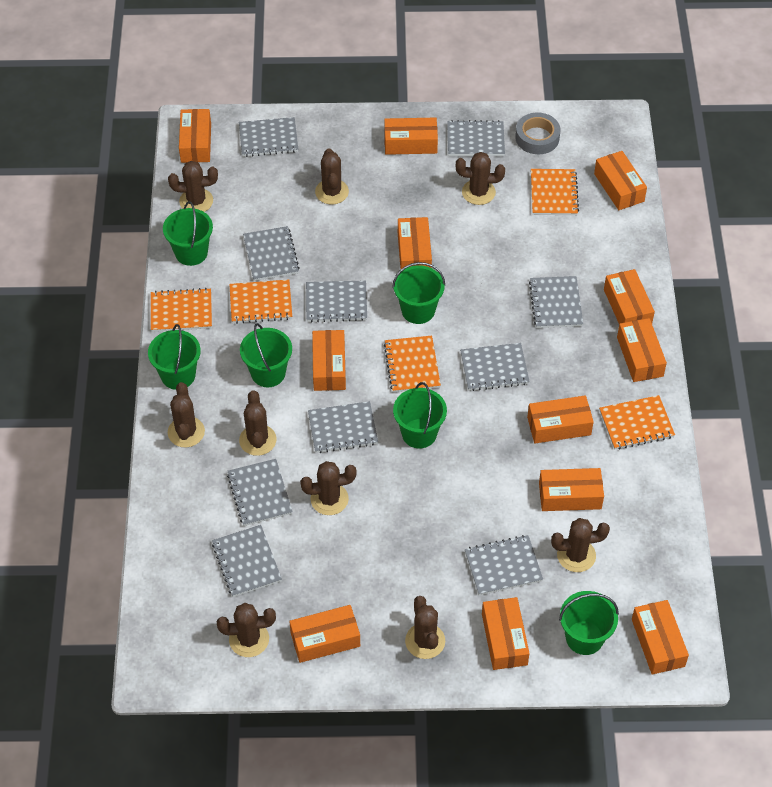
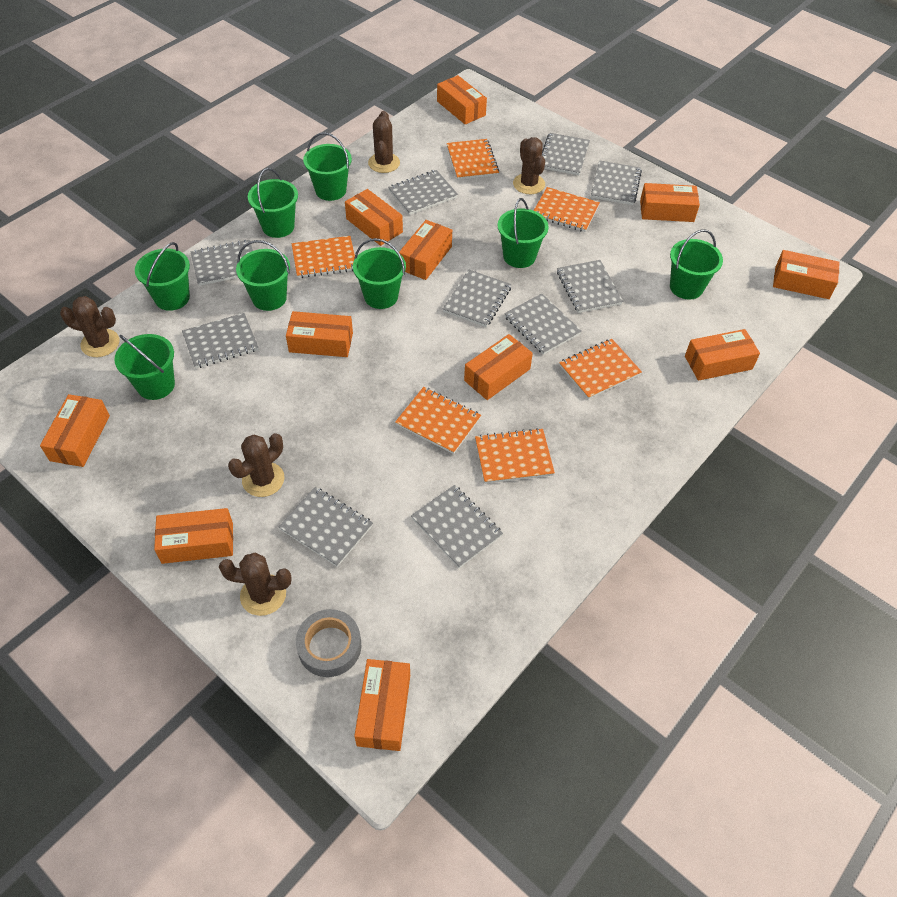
brown cactus: 9 -> 5
green bucket: 6 -> 8
orange box: 12 -> 11
orange notebook: 5 -> 6

